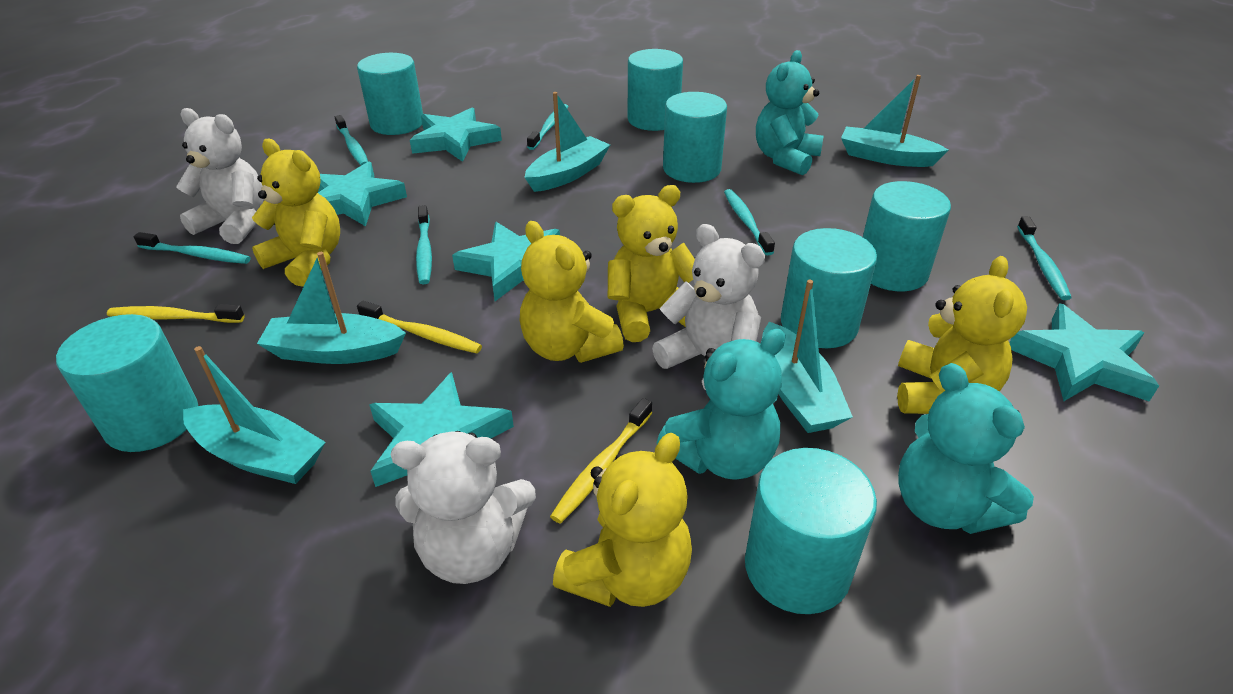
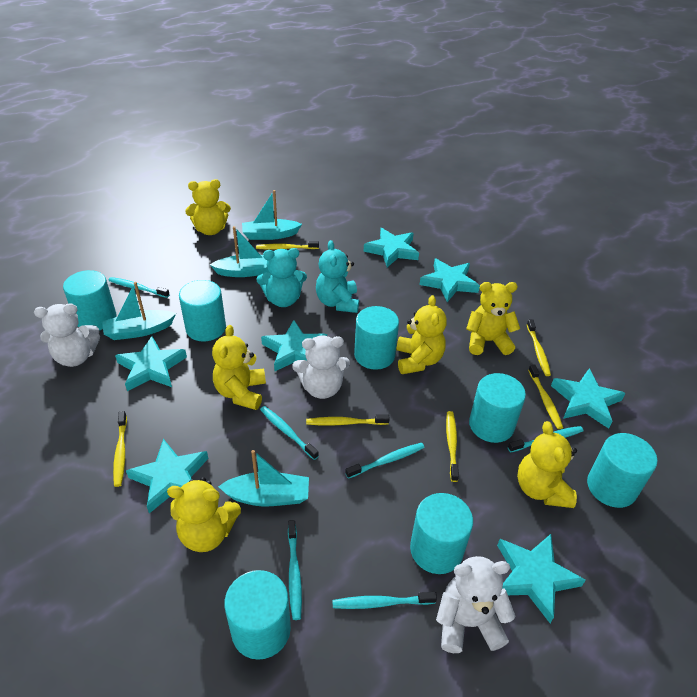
turquoise boat: 5 -> 4
turquoise star: 5 -> 7
turquoise teddy bear: 3 -> 2
yellow teddy bear: 5 -> 6
yellow toothbrush: 3 -> 6

